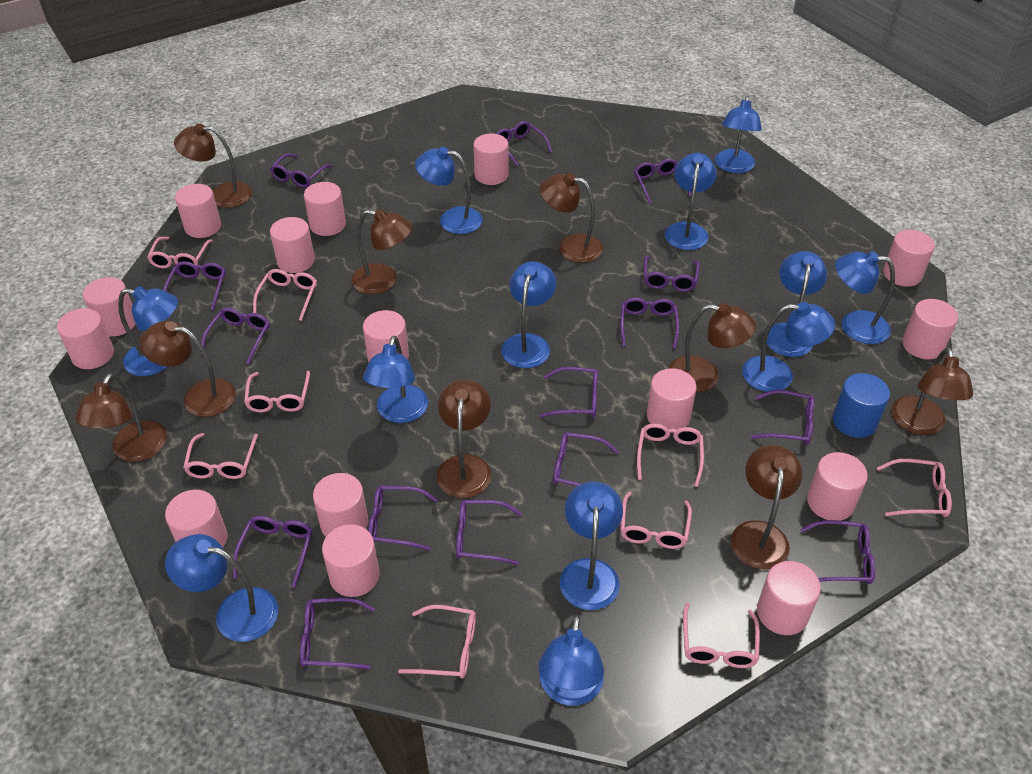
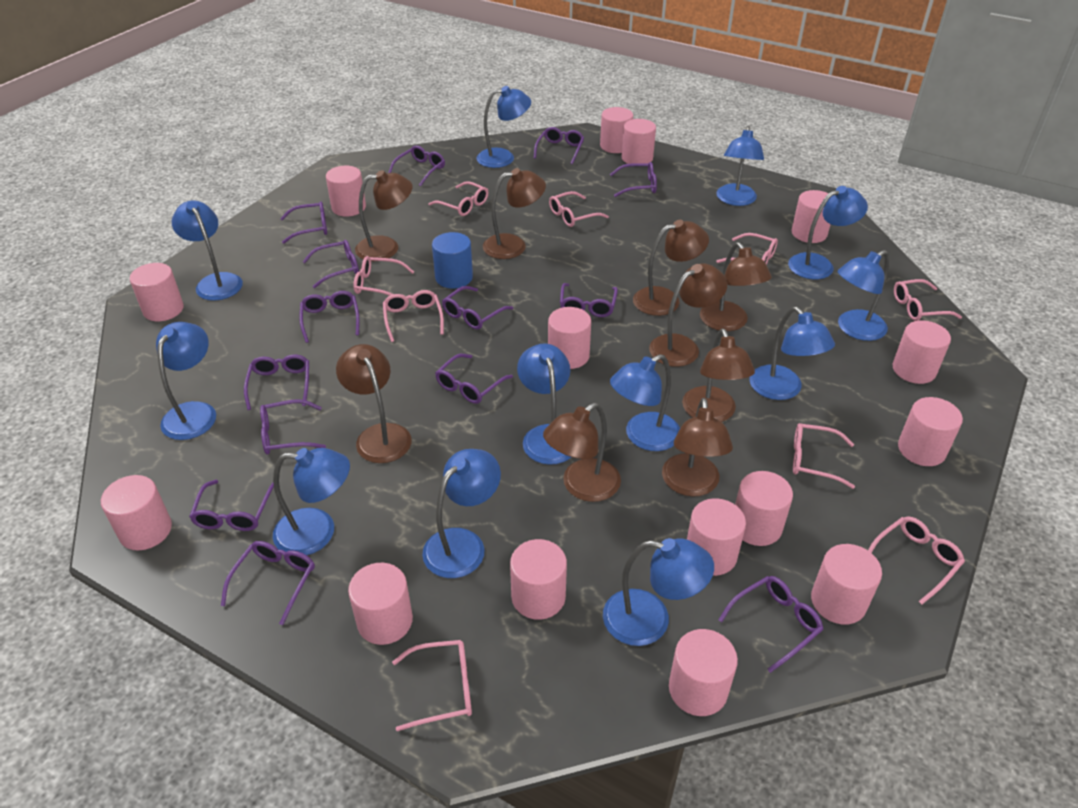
purple glasses: 15 -> 14

